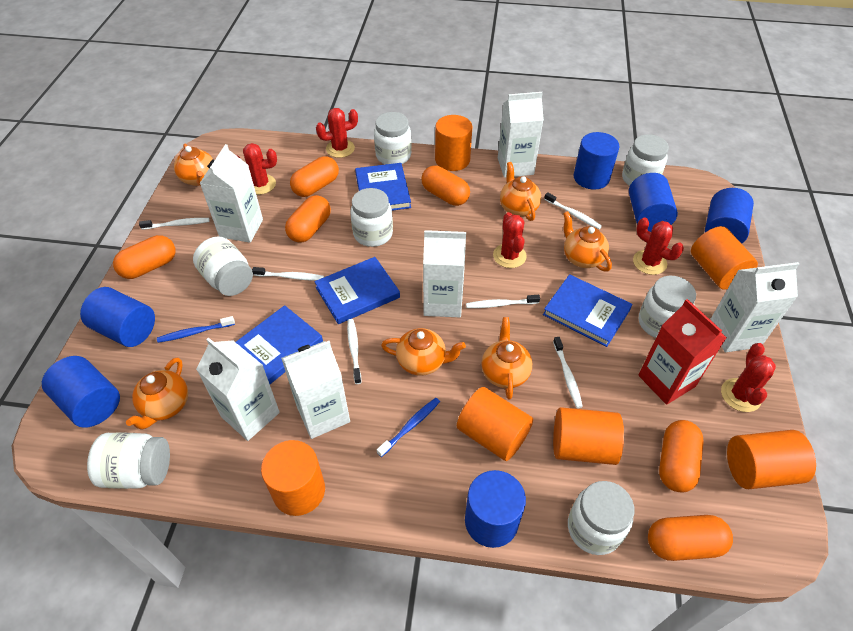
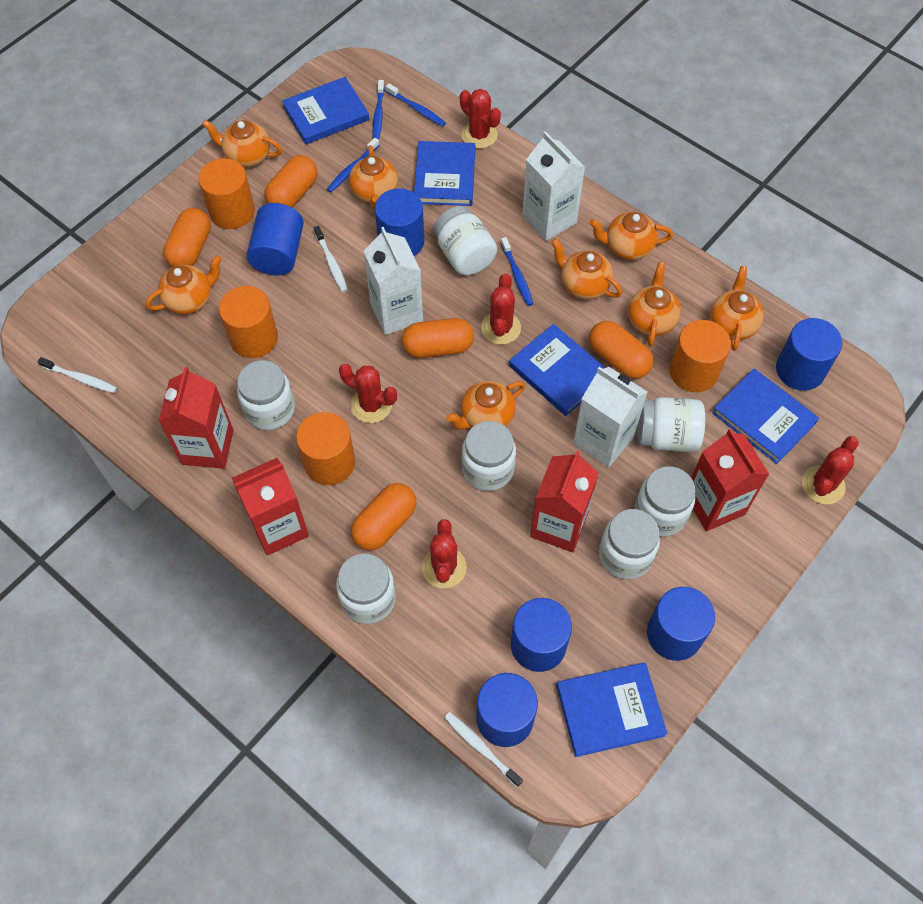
blue book: 4 -> 5
blue toothbrush: 2 -> 4
orange capsule: 6 -> 5
orange cylinder: 6 -> 4
orange teapot: 6 -> 8
red carton: 1 -> 4
white carton: 6 -> 3
white toothbrush: 6 -> 3

